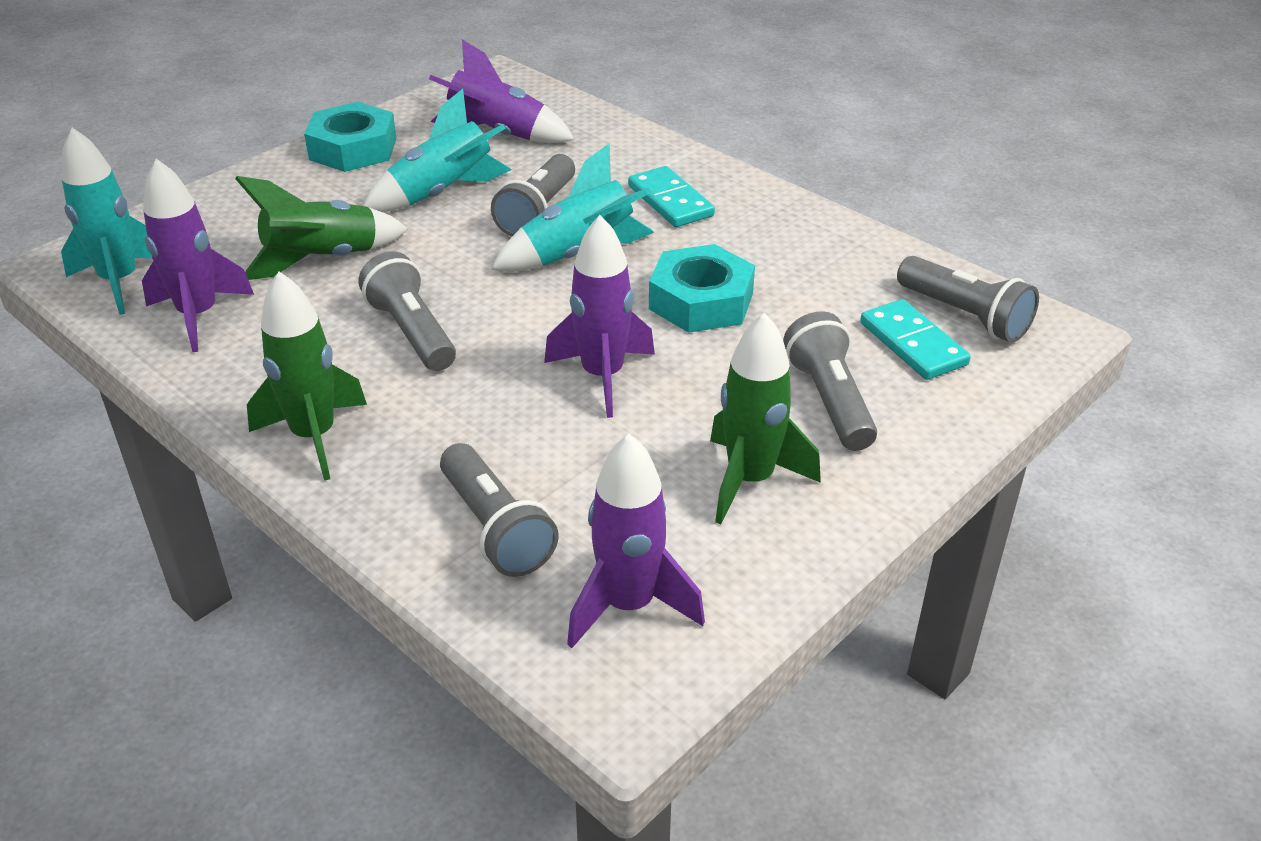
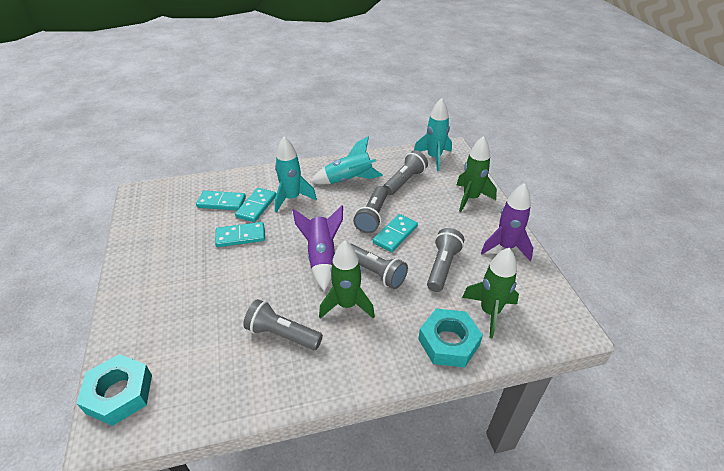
purple rocket: 4 -> 2
turquoise domino: 2 -> 4

